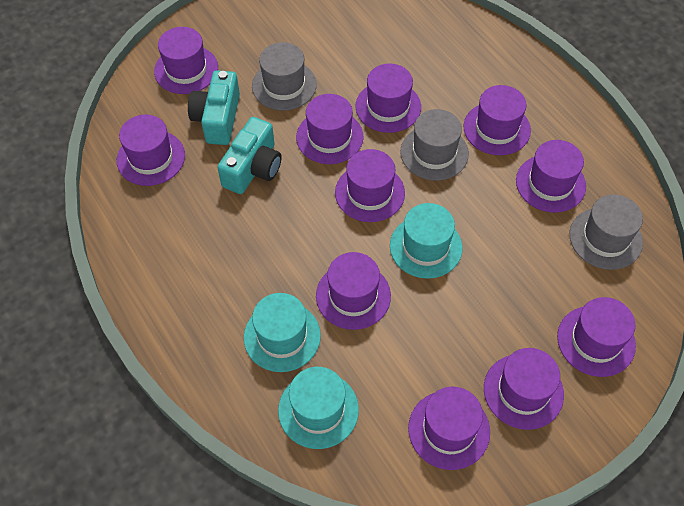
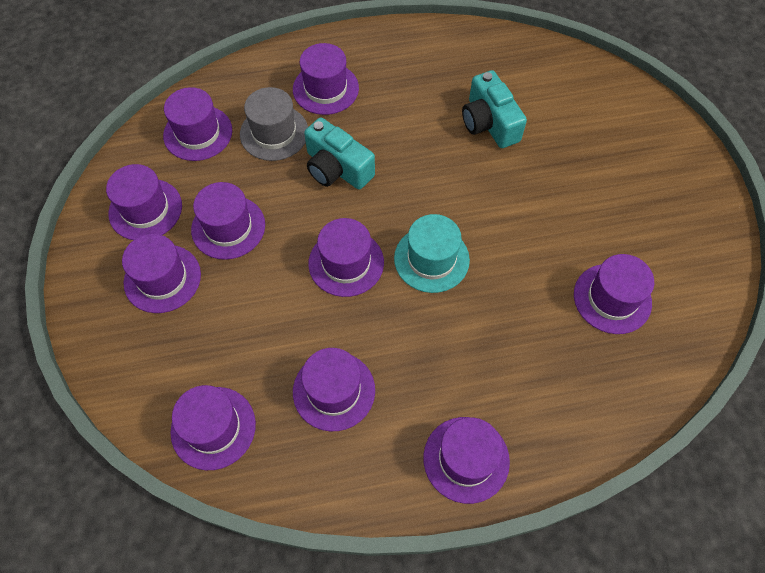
grey hat: 3 -> 1
purple hat: 11 -> 10
turquoise hat: 3 -> 1

